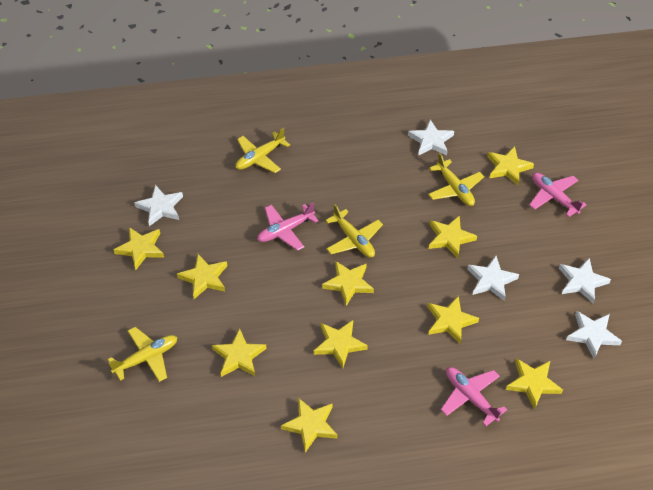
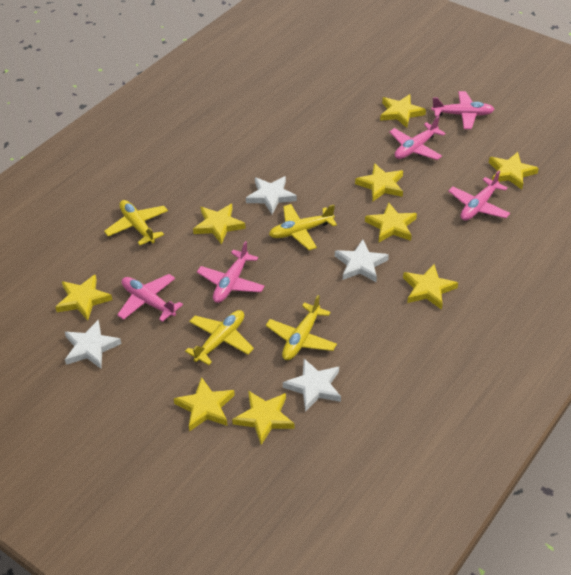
pink plane: 3 -> 5
white star: 5 -> 4
yellow star: 10 -> 9

